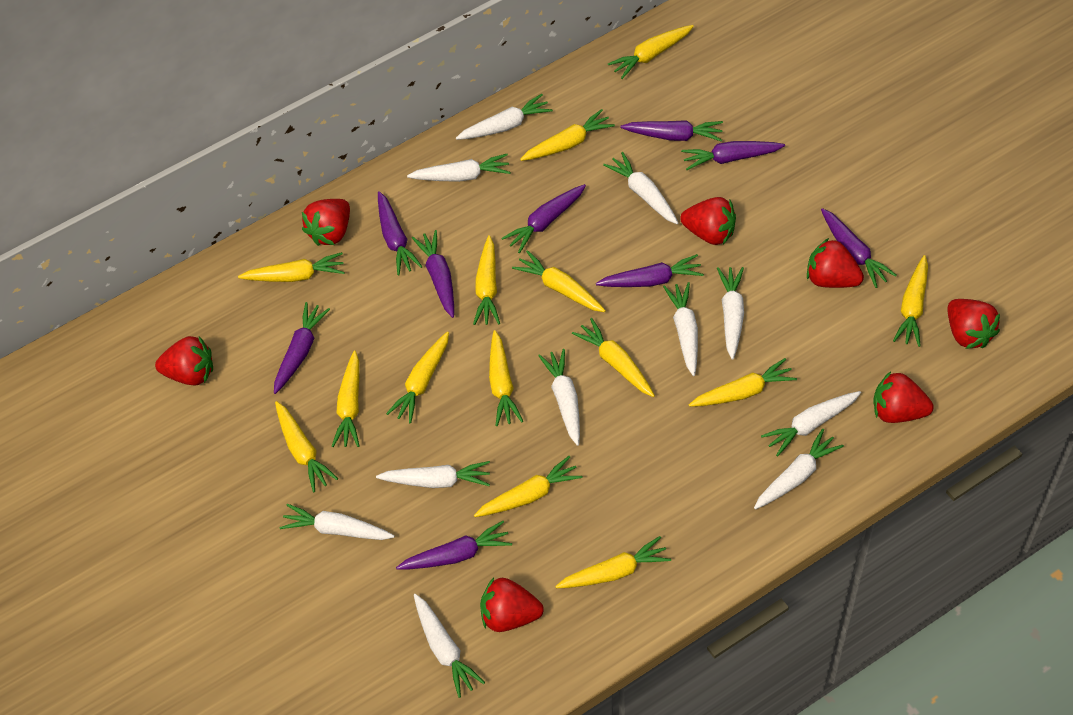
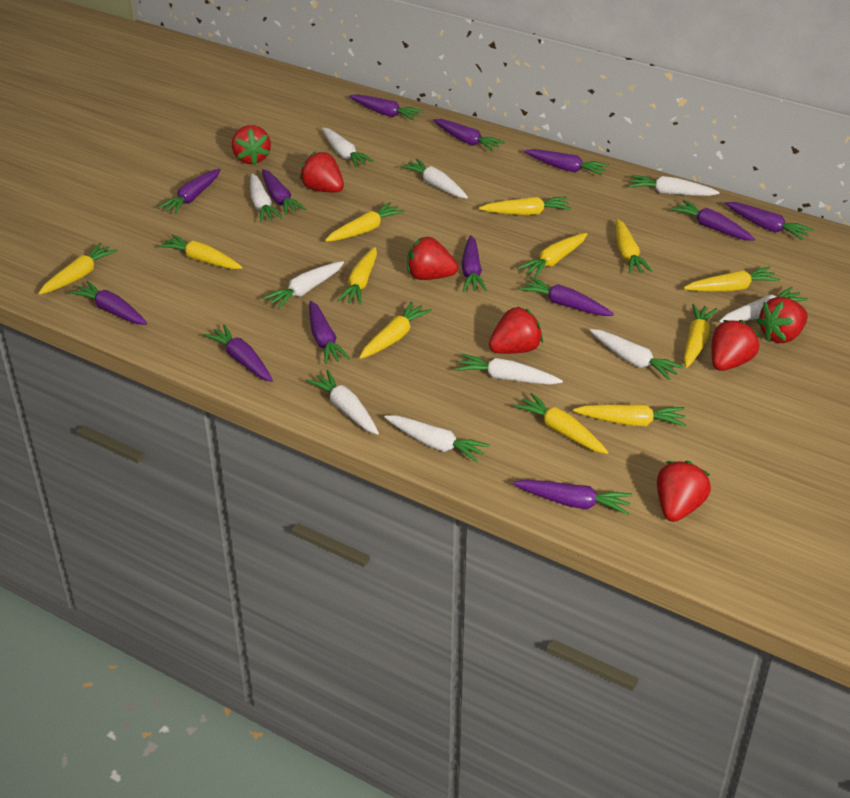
purple carrot: 9 -> 13
white carrot: 11 -> 10
yellow carrot: 14 -> 12

